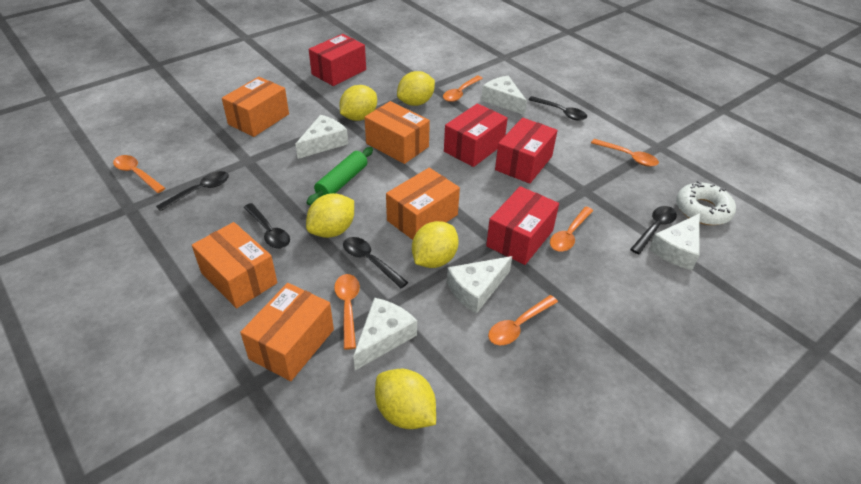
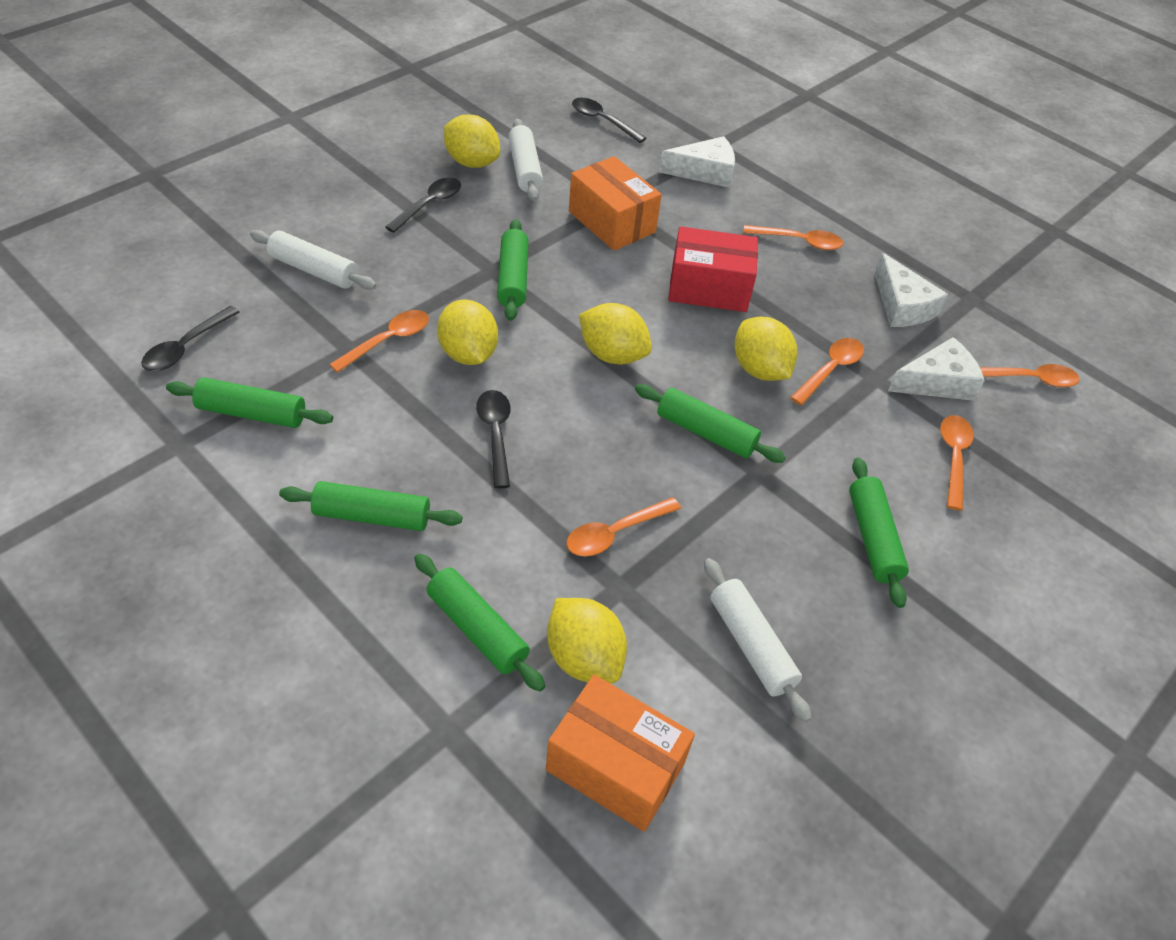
black spoon: 5 -> 4
green rolling pin: 1 -> 6
orange box: 5 -> 2
red box: 4 -> 1
white cheese: 5 -> 3
white donut: 1 -> 0
white rolling pin: 0 -> 3

